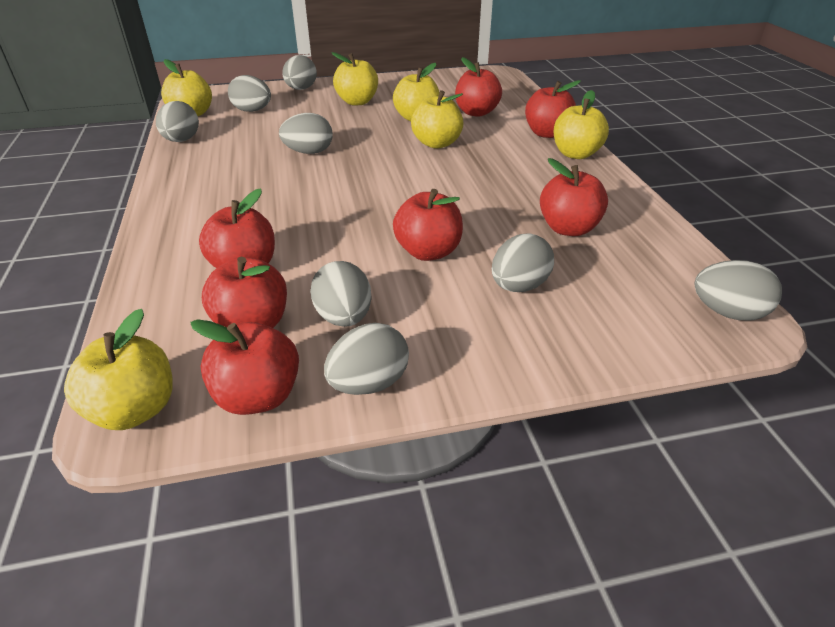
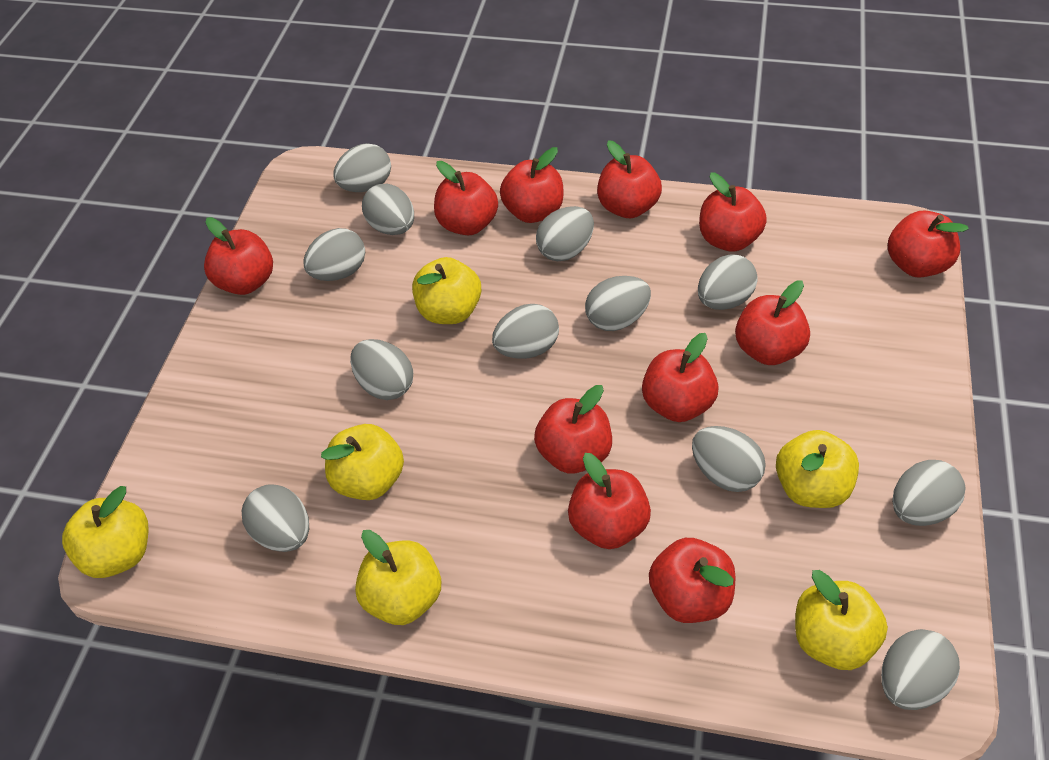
grey egg: 8 -> 12
red apple: 7 -> 11

